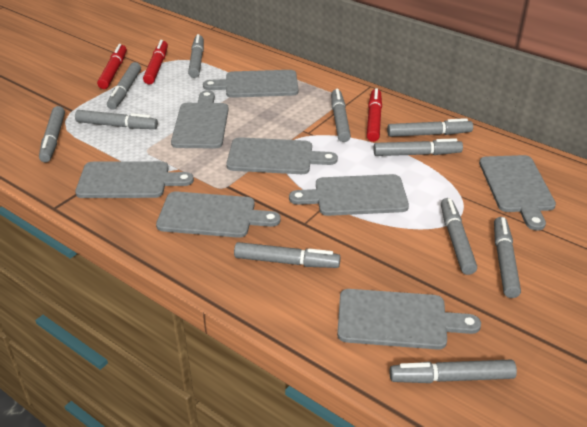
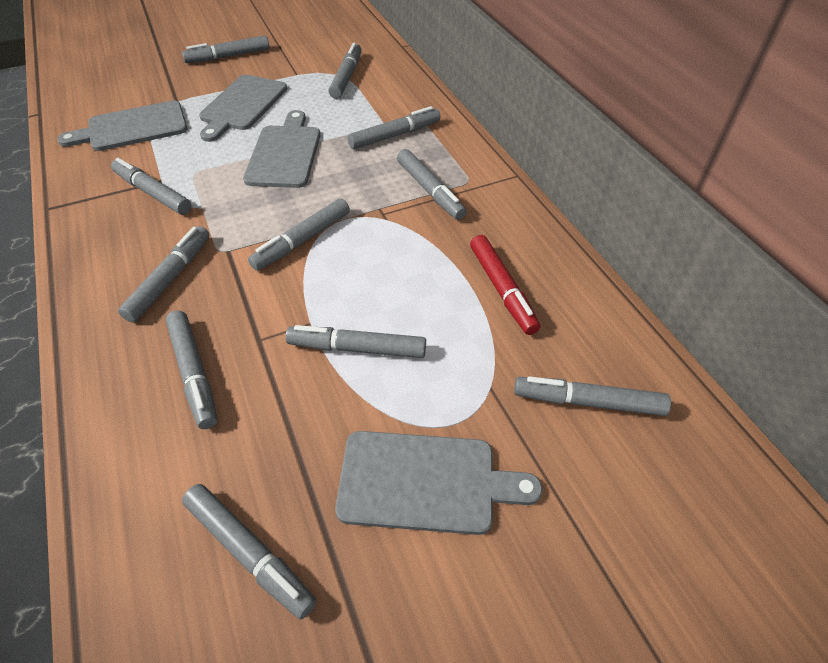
grey cutting board: 8 -> 4
red marker: 3 -> 1

